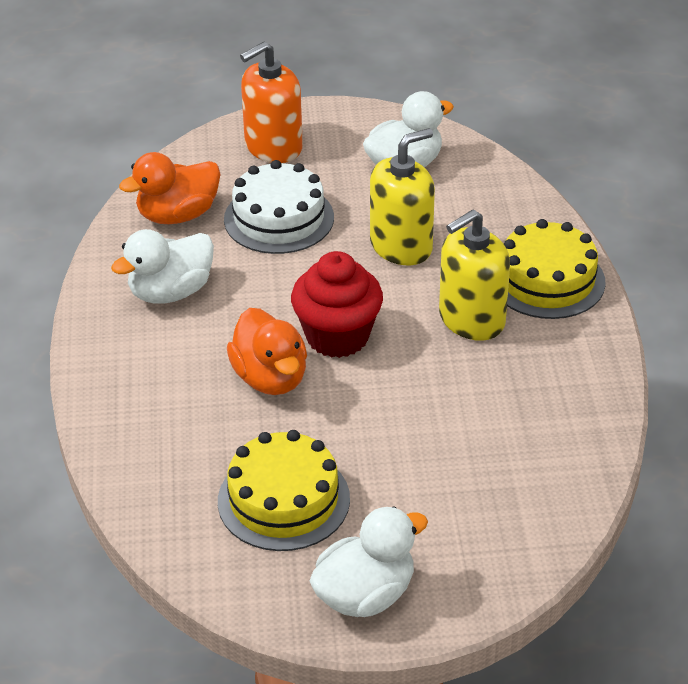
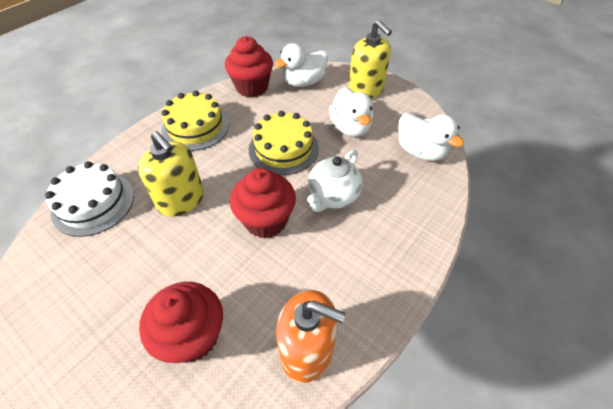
orange duck: 2 -> 0
red cupcake: 1 -> 3
white teapot: 0 -> 1

